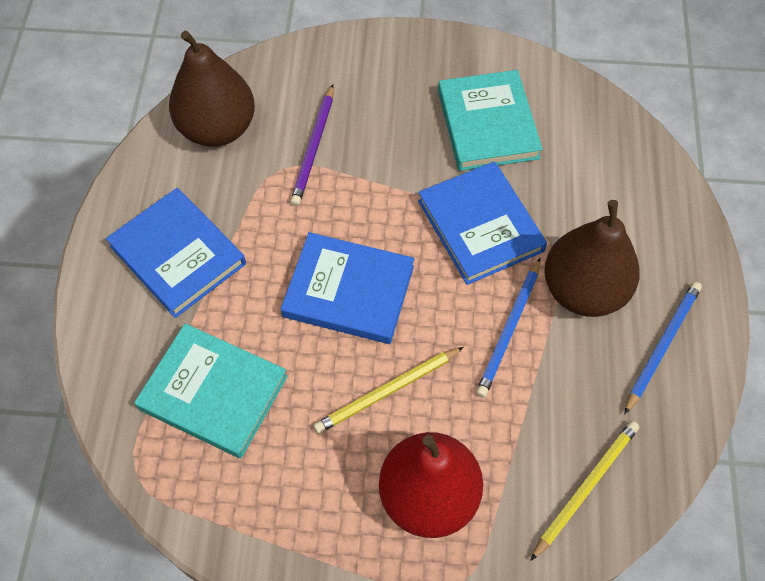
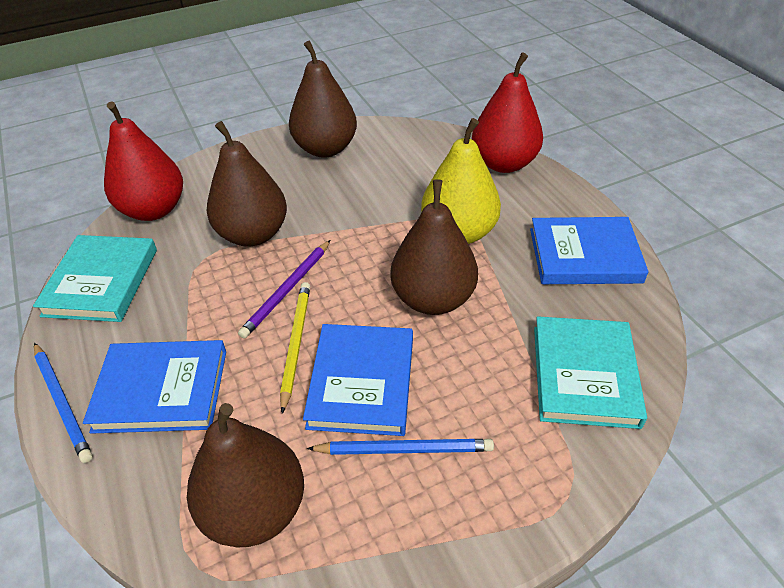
brown pear: 2 -> 4
red pear: 1 -> 2
yellow pear: 0 -> 1
yellow pencil: 2 -> 1

